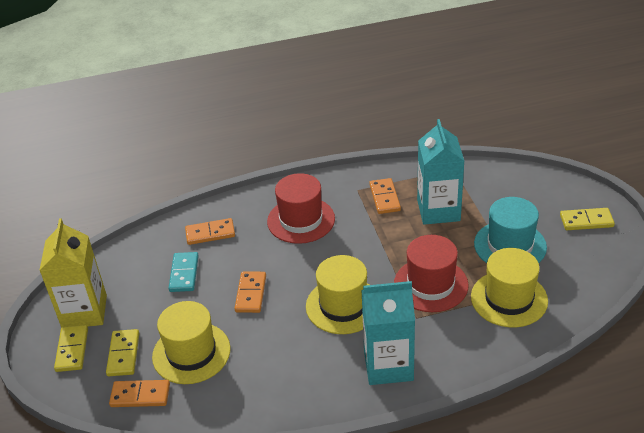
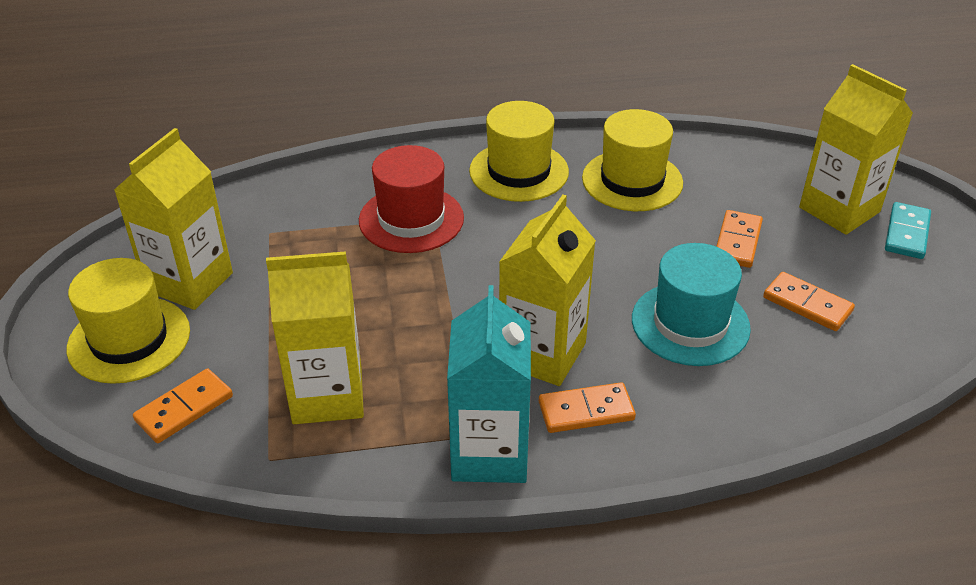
red hat: 2 -> 1
turquoise carton: 2 -> 1
yellow carton: 1 -> 4
yellow domino: 3 -> 0

